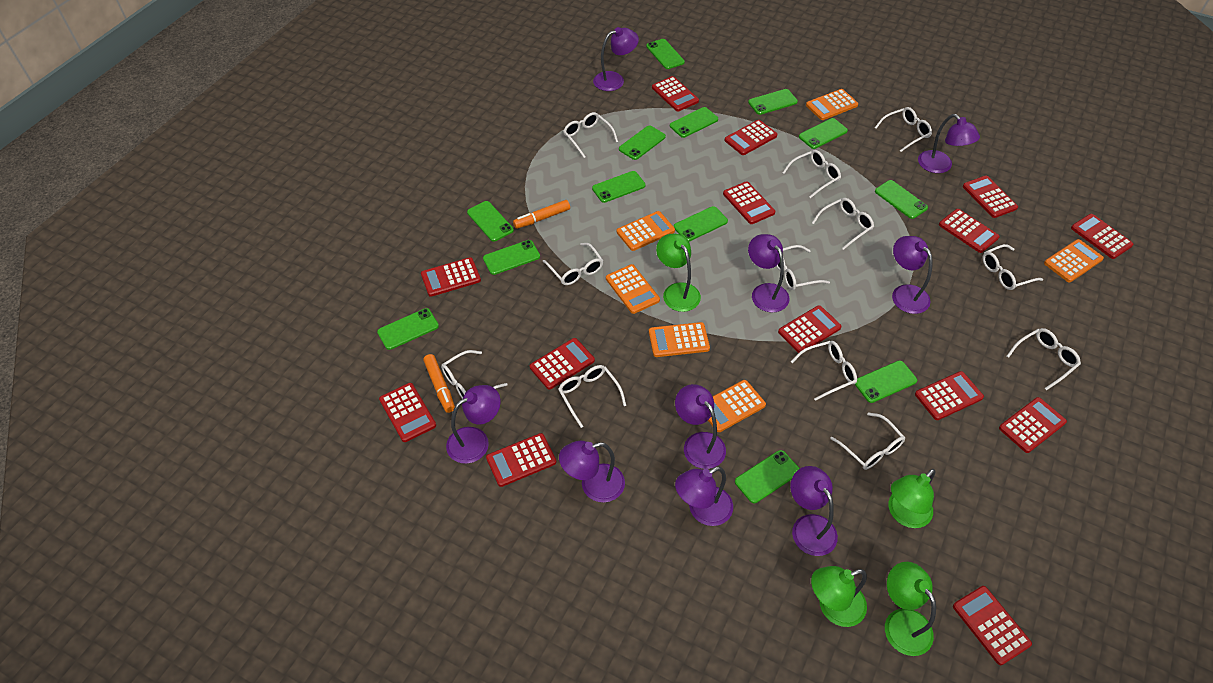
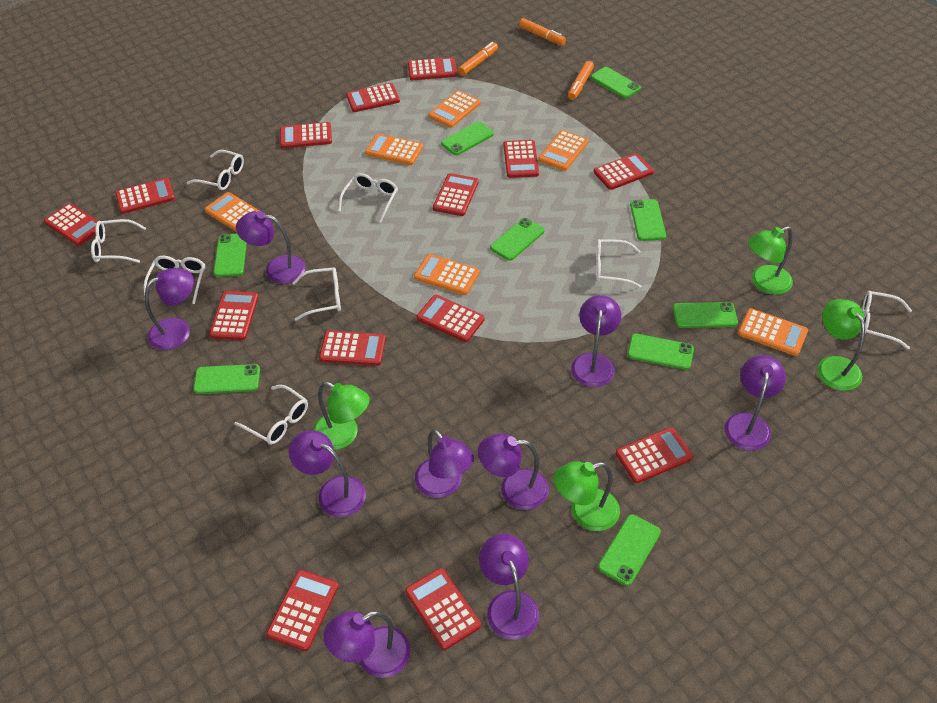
green phone: 13 -> 9
orange marker: 2 -> 3
white glasses: 12 -> 8

